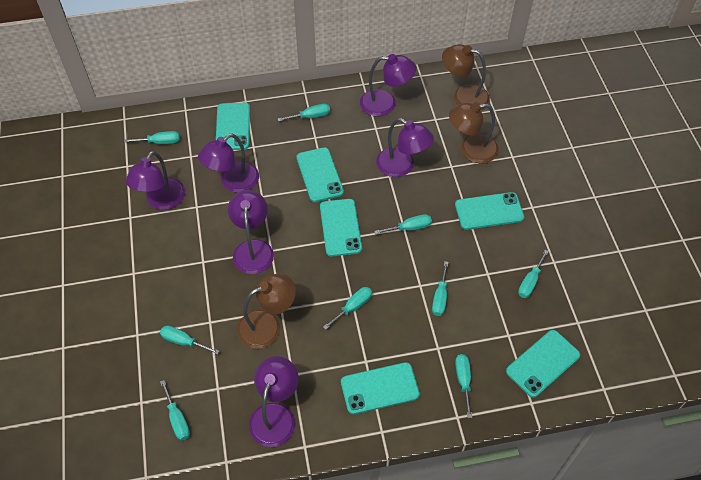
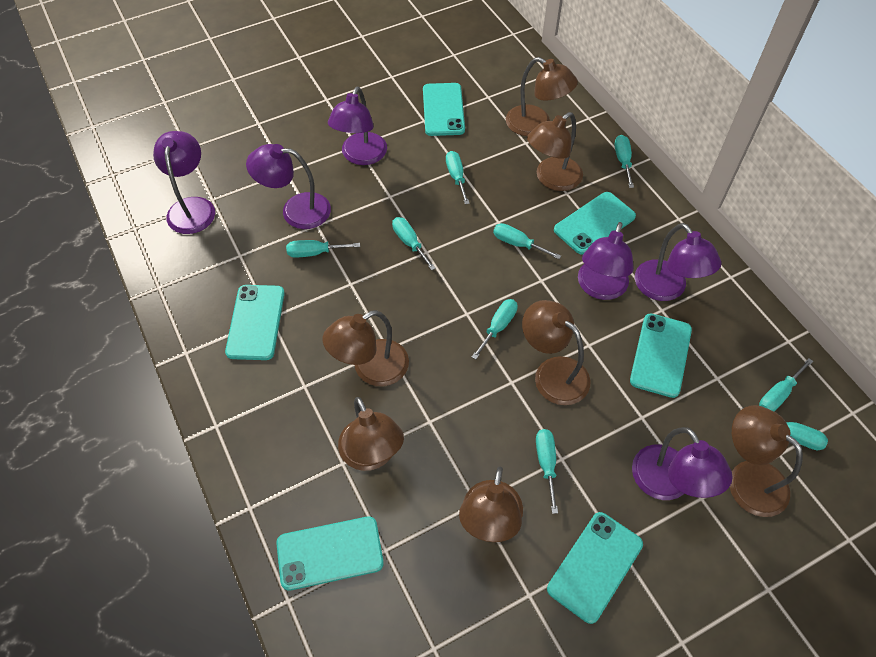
brown lamp: 3 -> 7

